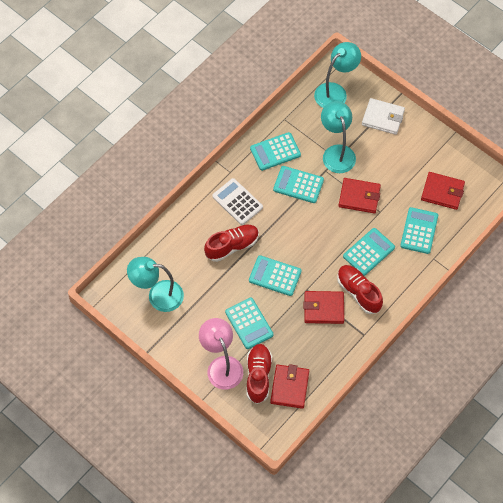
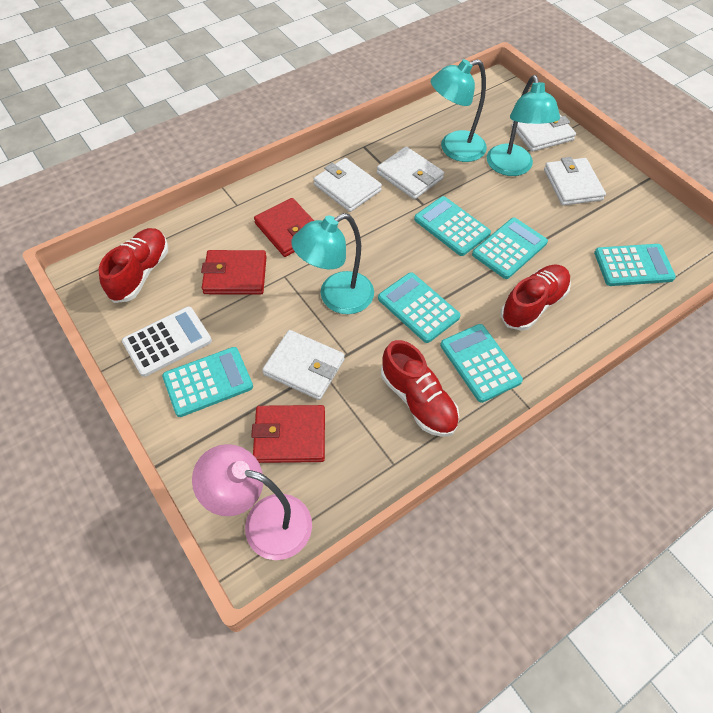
red wallet: 4 -> 3
white wallet: 1 -> 5

